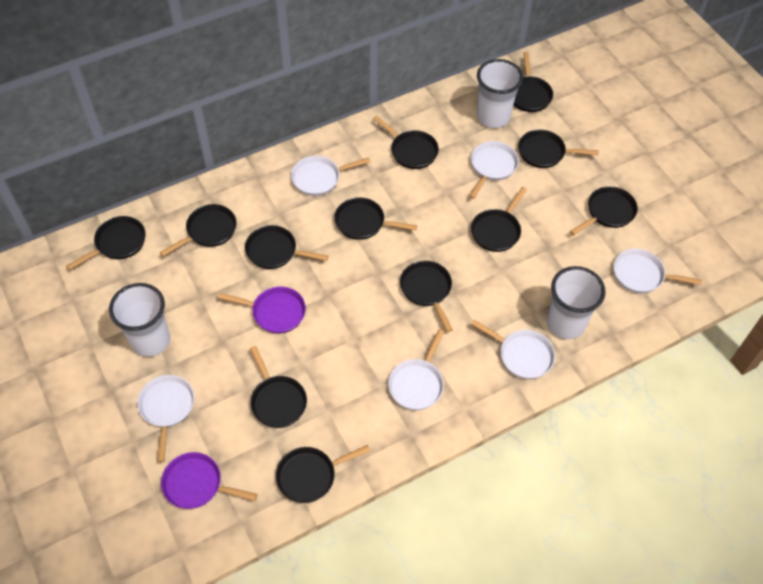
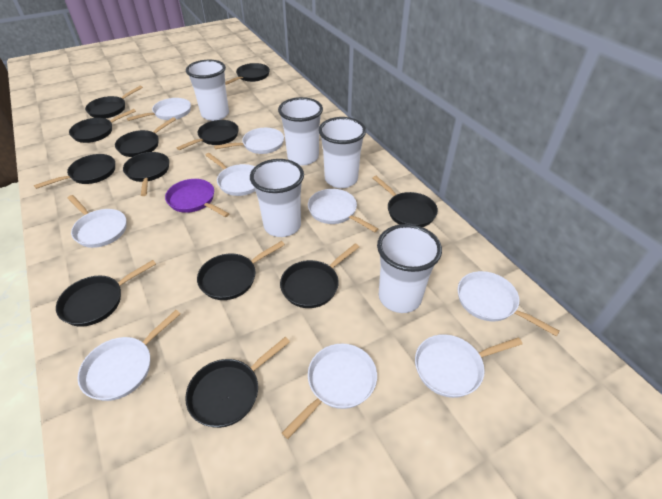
purple pan: 2 -> 1
white cup: 3 -> 5
white pan: 6 -> 9

